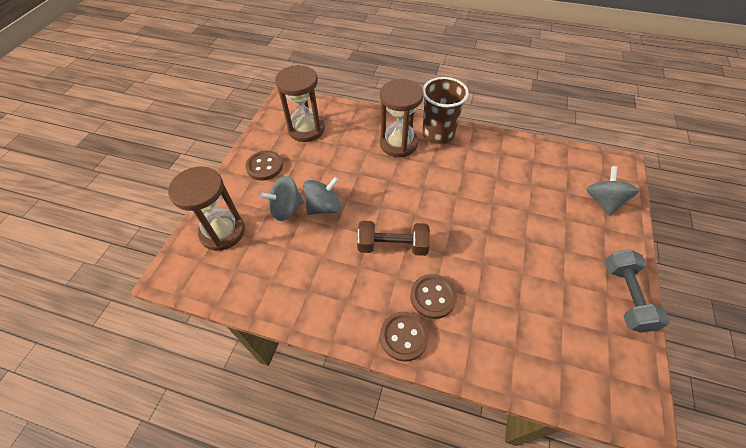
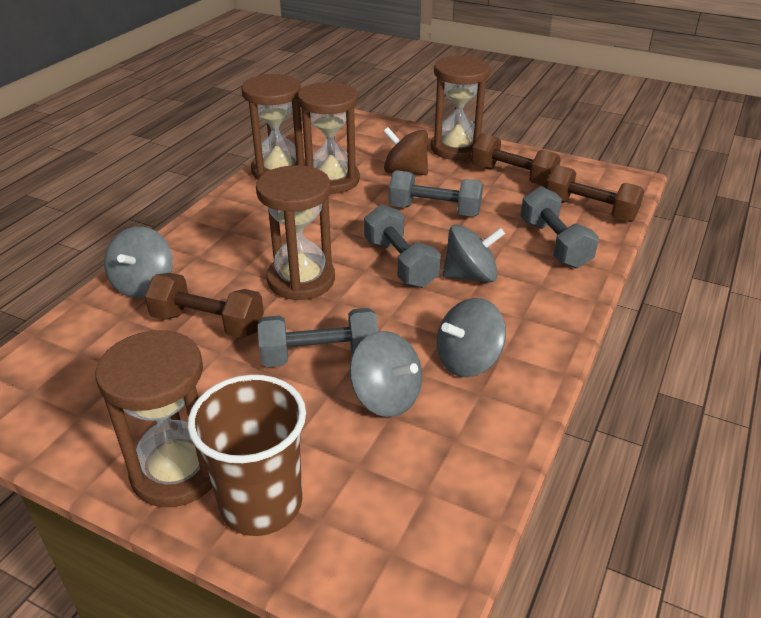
brown button: 3 -> 0
brown dumbbell: 1 -> 3
brown hourglass: 3 -> 5
brown spinning top: 0 -> 1
grey dumbbell: 1 -> 4
grey spinning top: 3 -> 4

